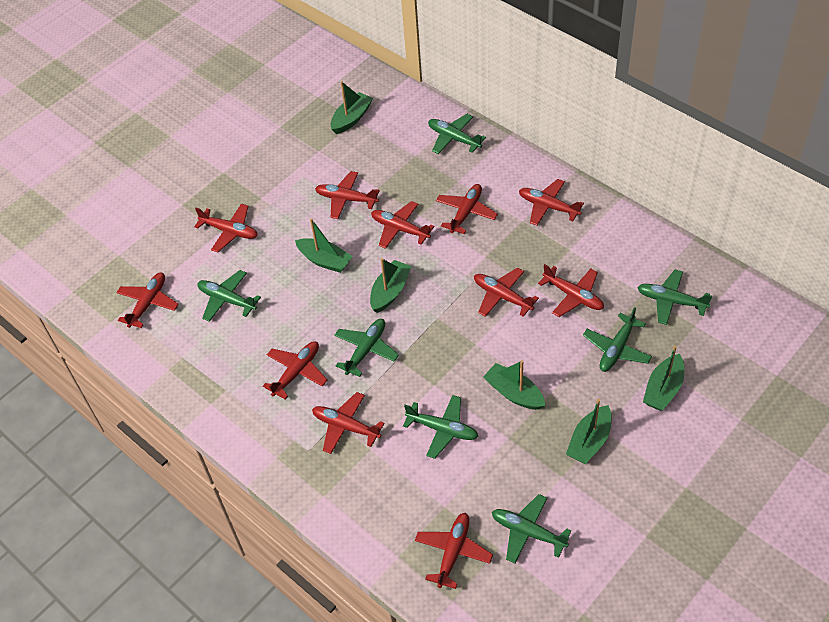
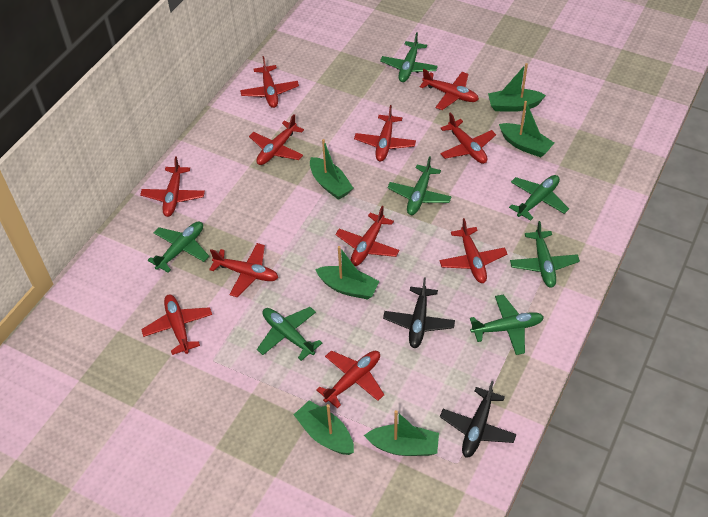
black plane: 0 -> 2

